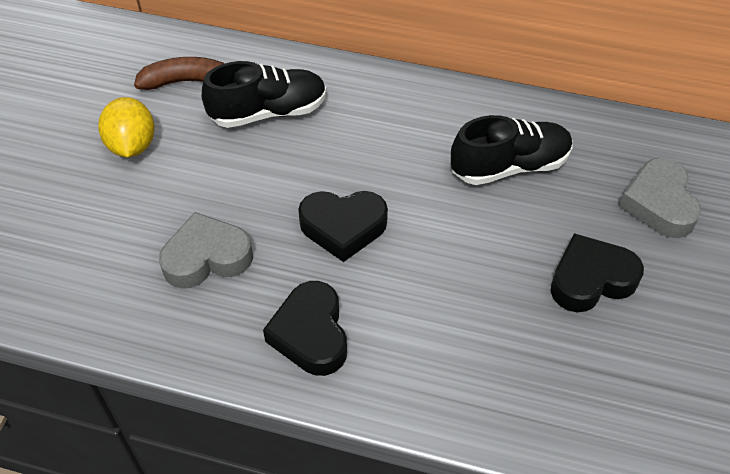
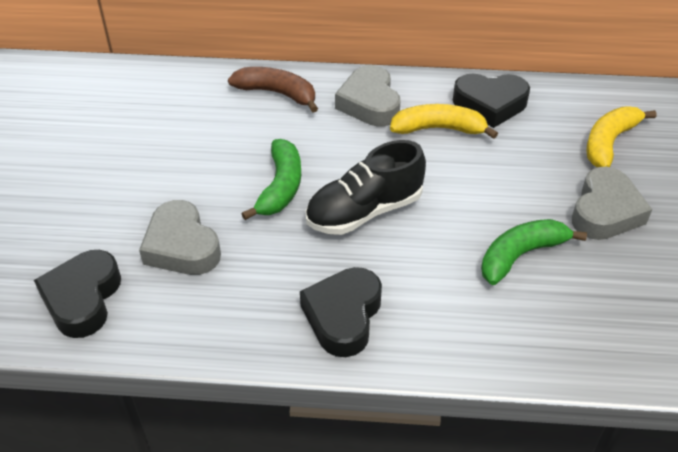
black shoe: 2 -> 1
green banana: 0 -> 2
grey heart: 2 -> 3
yellow banana: 0 -> 2
yellow lemon: 1 -> 0

